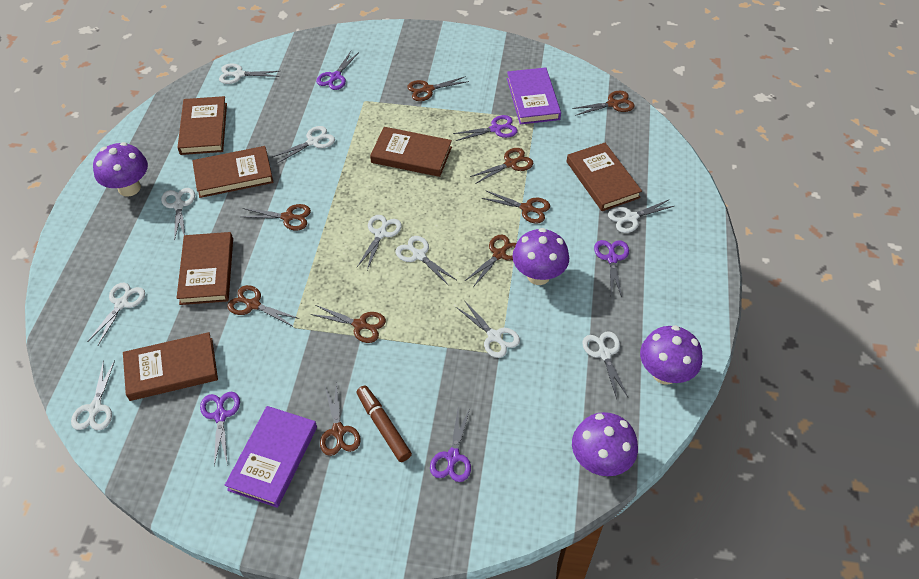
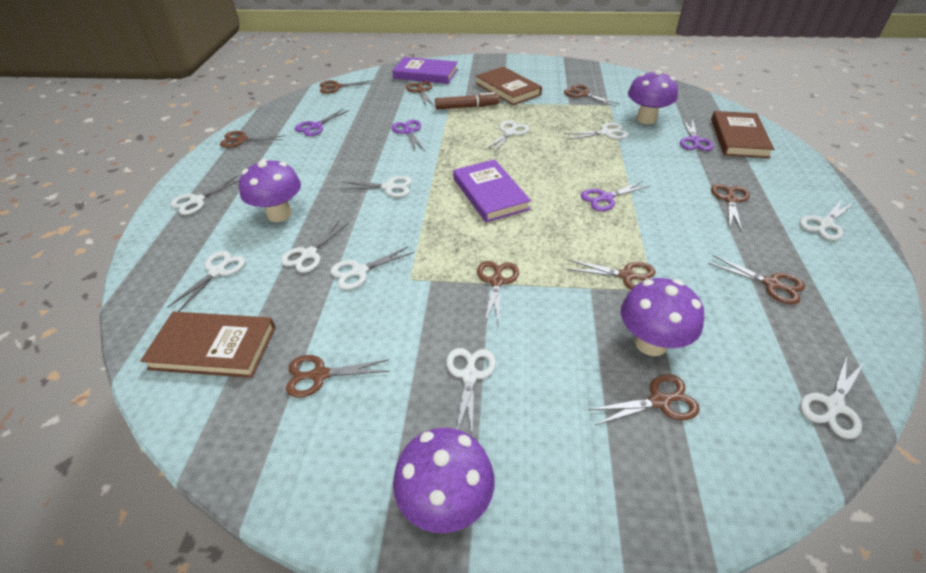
brown book: 6 -> 3
brown scissors: 9 -> 10
purple scissors: 5 -> 4

